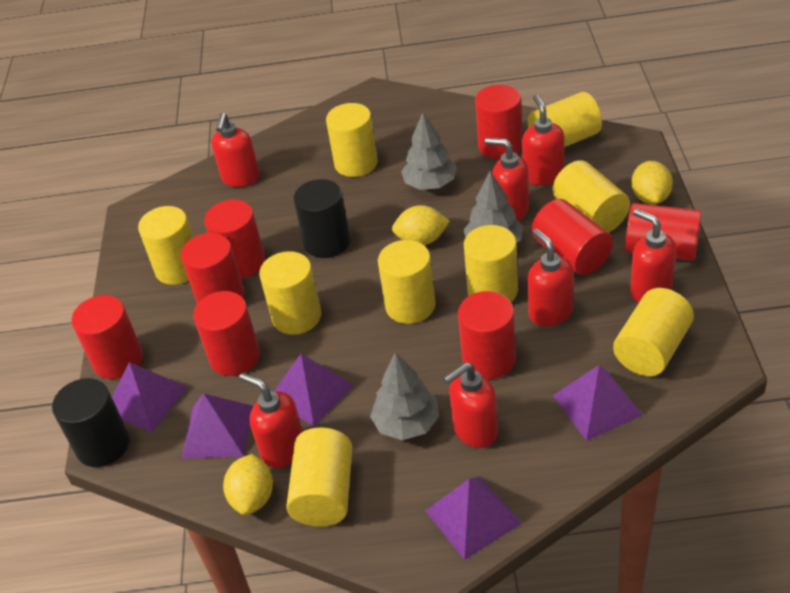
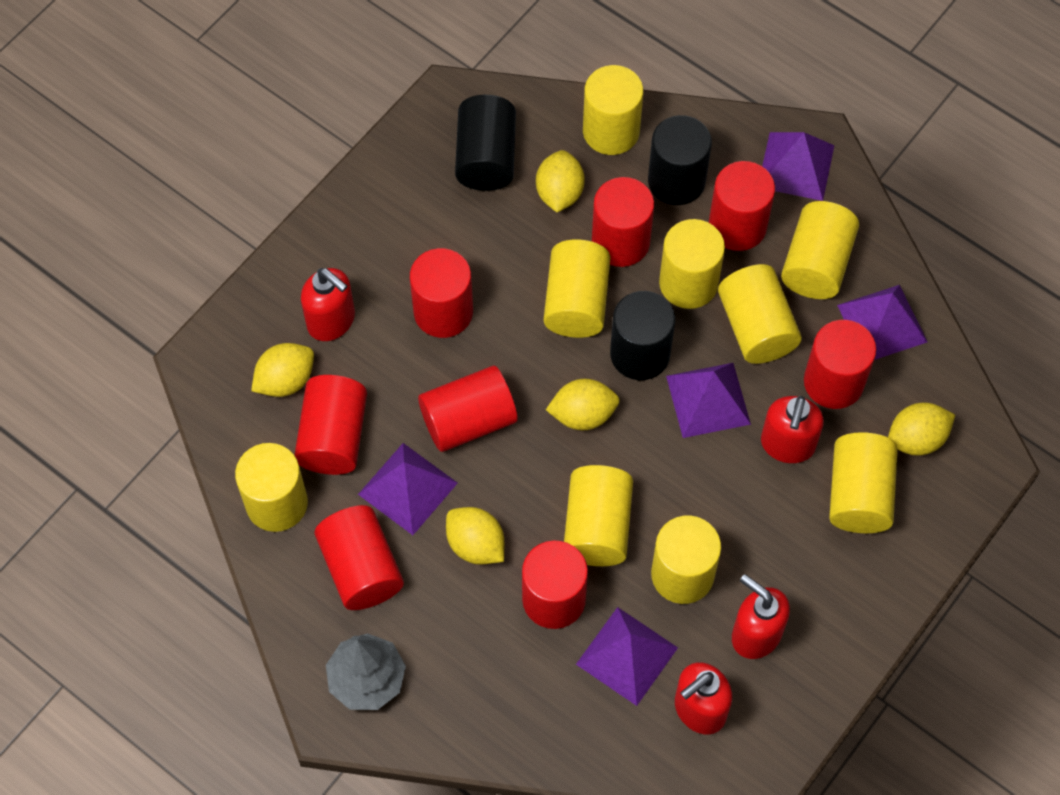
black cylinder: 2 -> 3
grey tree: 3 -> 1
red soap dispenser: 7 -> 4
yellow lemon: 3 -> 5

